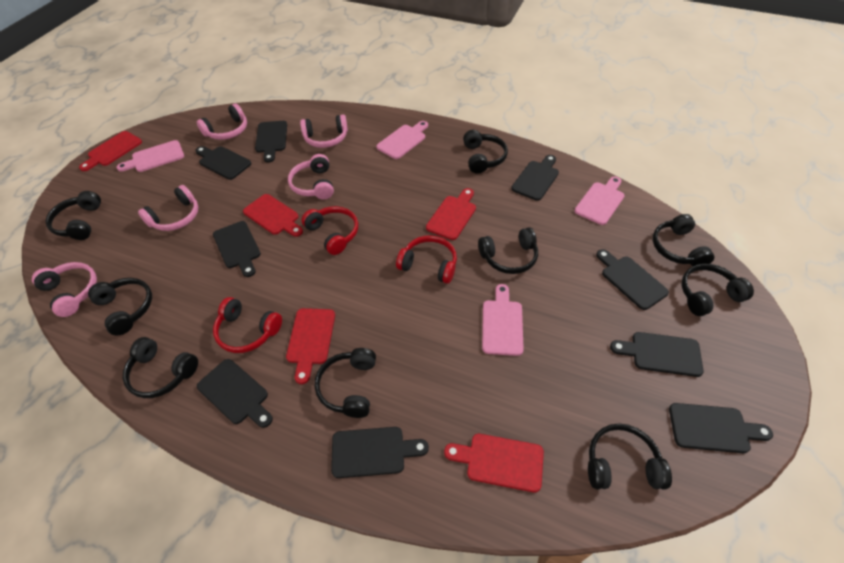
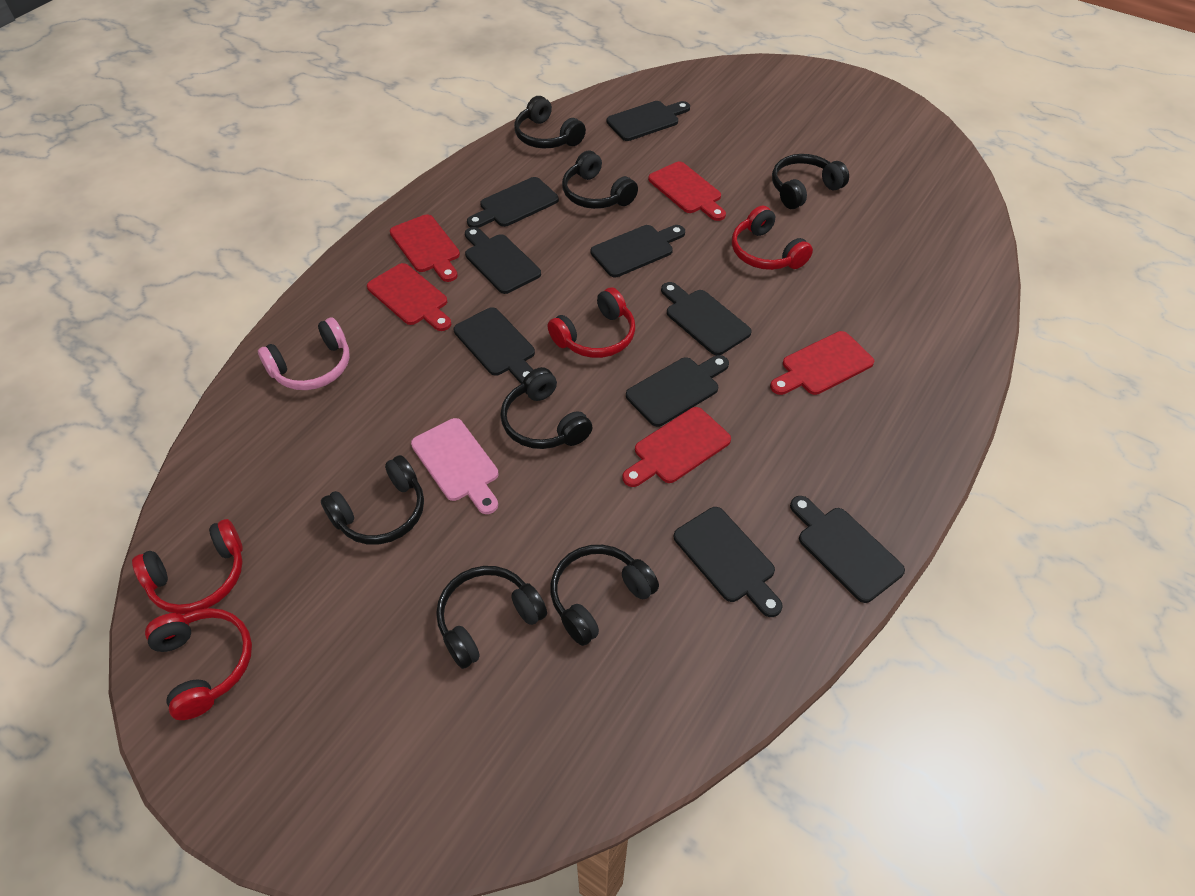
black headphones: 9 -> 7
pink cutting board: 4 -> 1
pink headphones: 5 -> 1
red headphones: 3 -> 4

